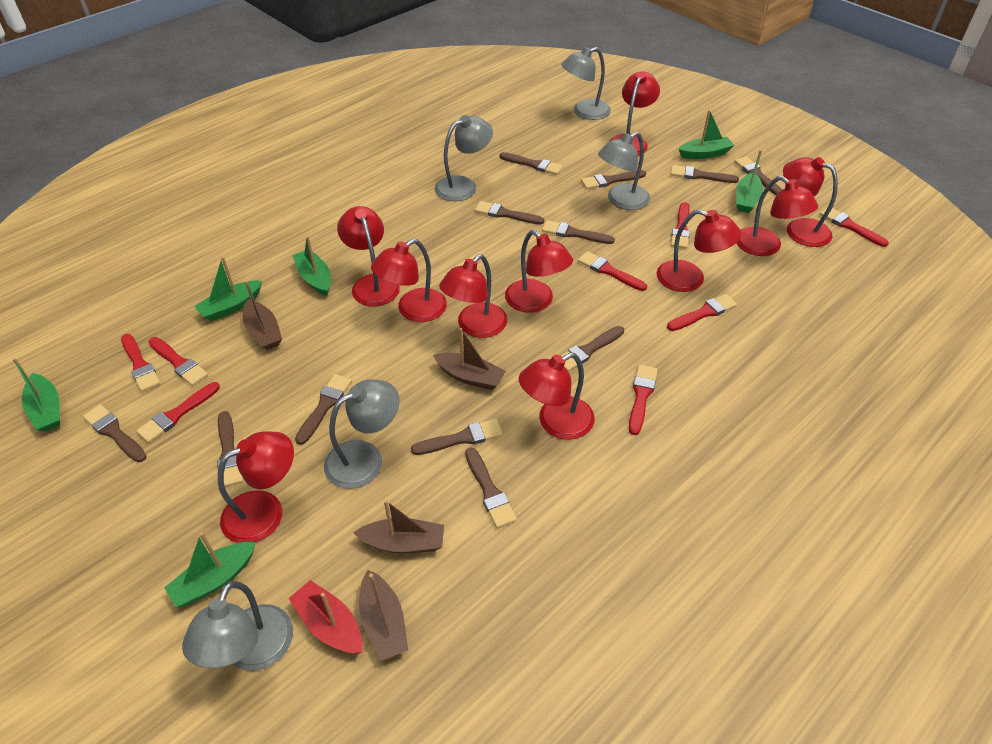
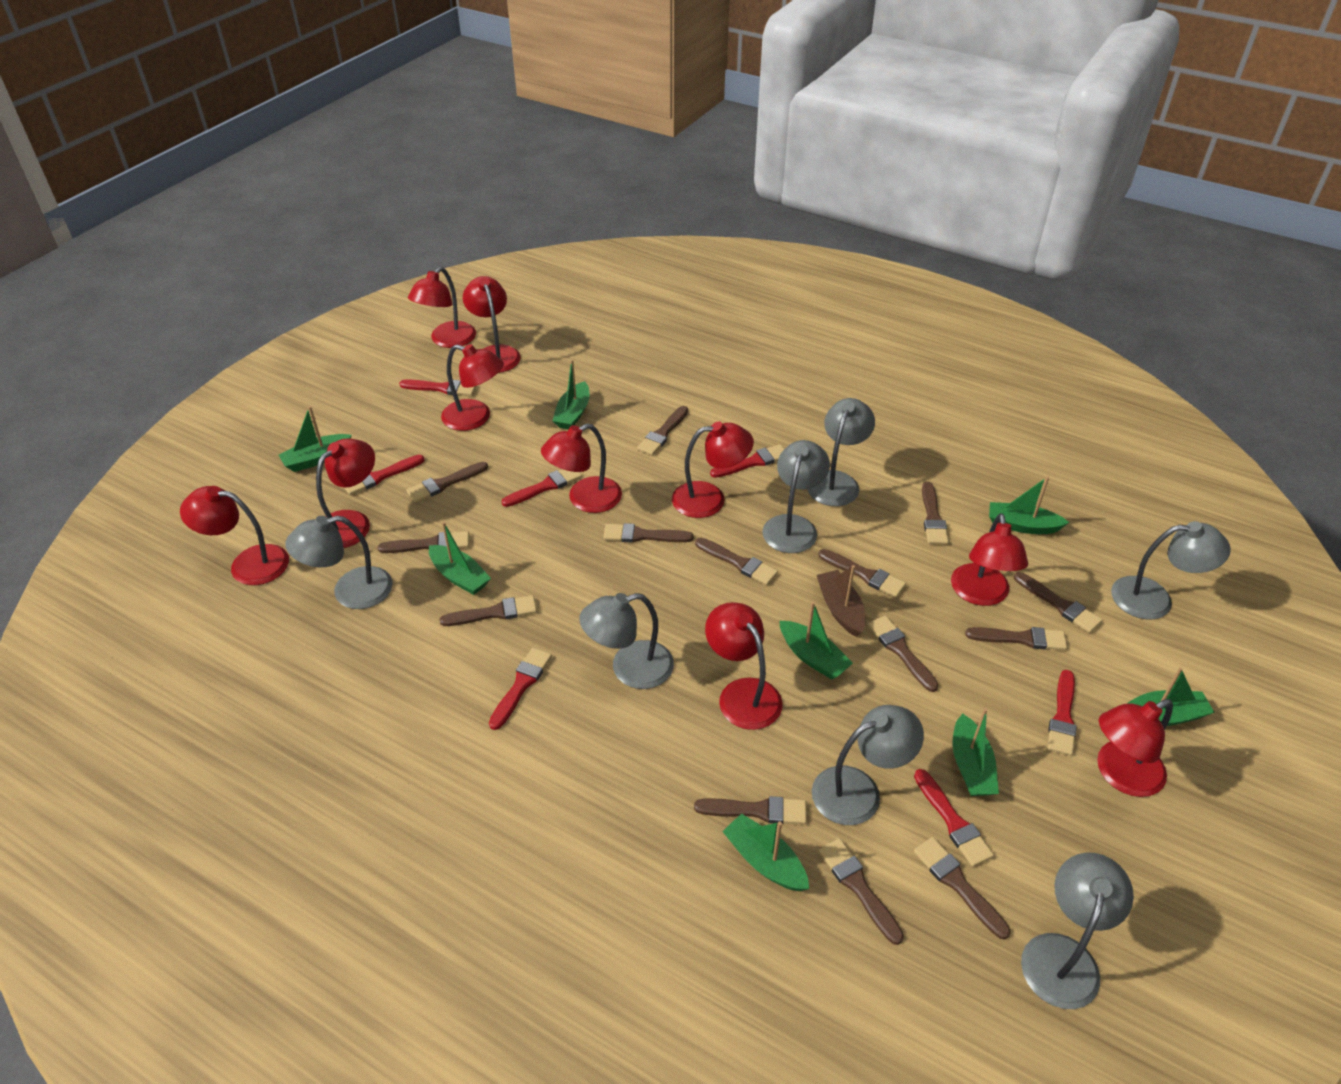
brown boat: 4 -> 1
brown brush: 12 -> 14
green boat: 6 -> 8
grey lamp: 5 -> 7
red boat: 1 -> 0
red brush: 8 -> 7

